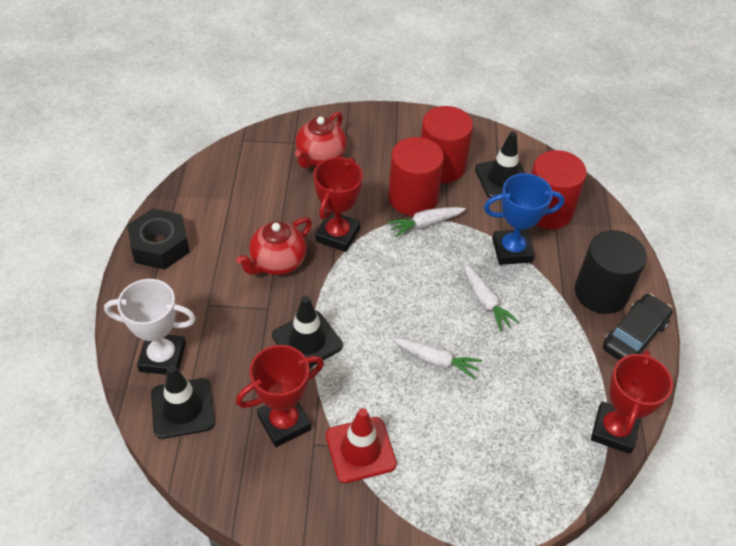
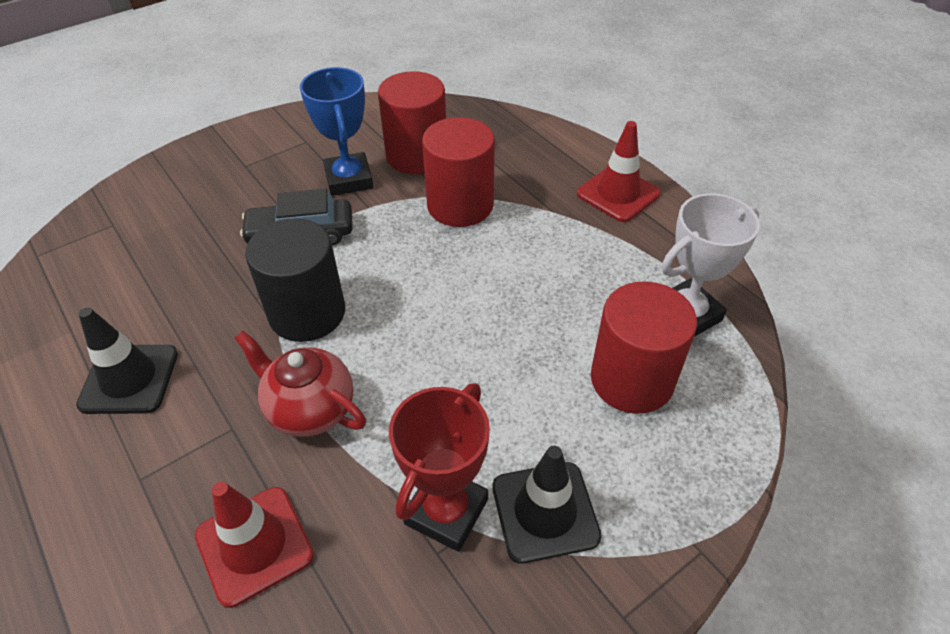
black nut: 1 -> 0
black traffic cone: 3 -> 2
red teapot: 2 -> 1
red traffic cone: 1 -> 2
red trophy: 3 -> 1
white carrot: 3 -> 0

